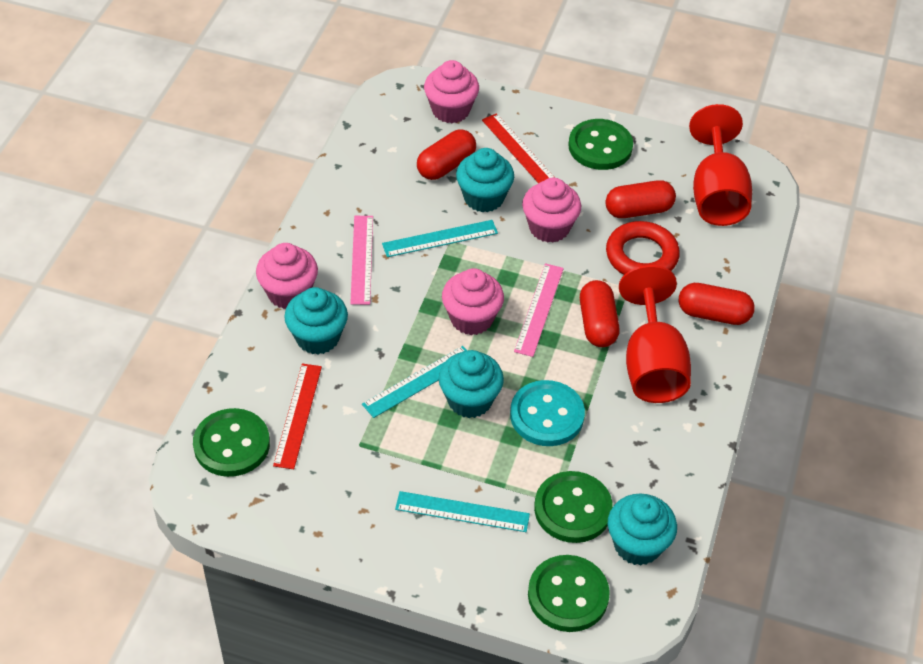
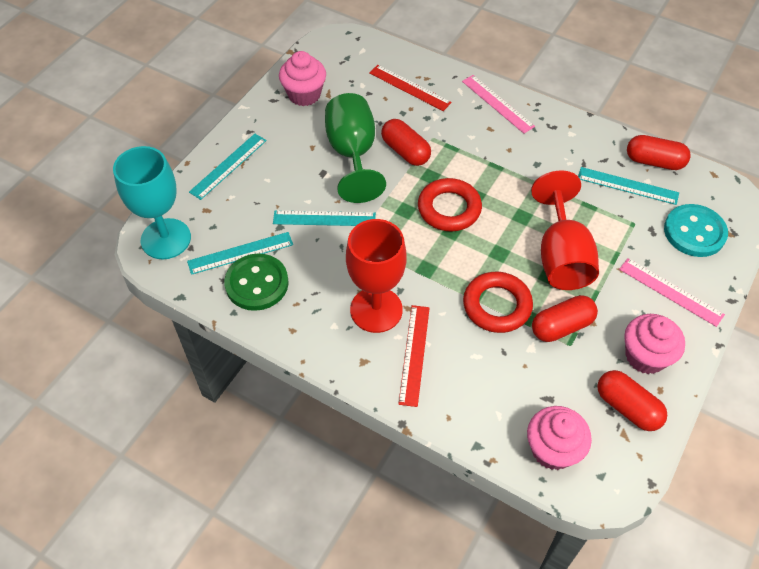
green button: 4 -> 1
green goblet: 0 -> 1
pink cupcake: 4 -> 3
red ring: 1 -> 2
turquoise cupcake: 4 -> 0
turquoise goblet: 0 -> 1
turquoise ruler: 3 -> 4

